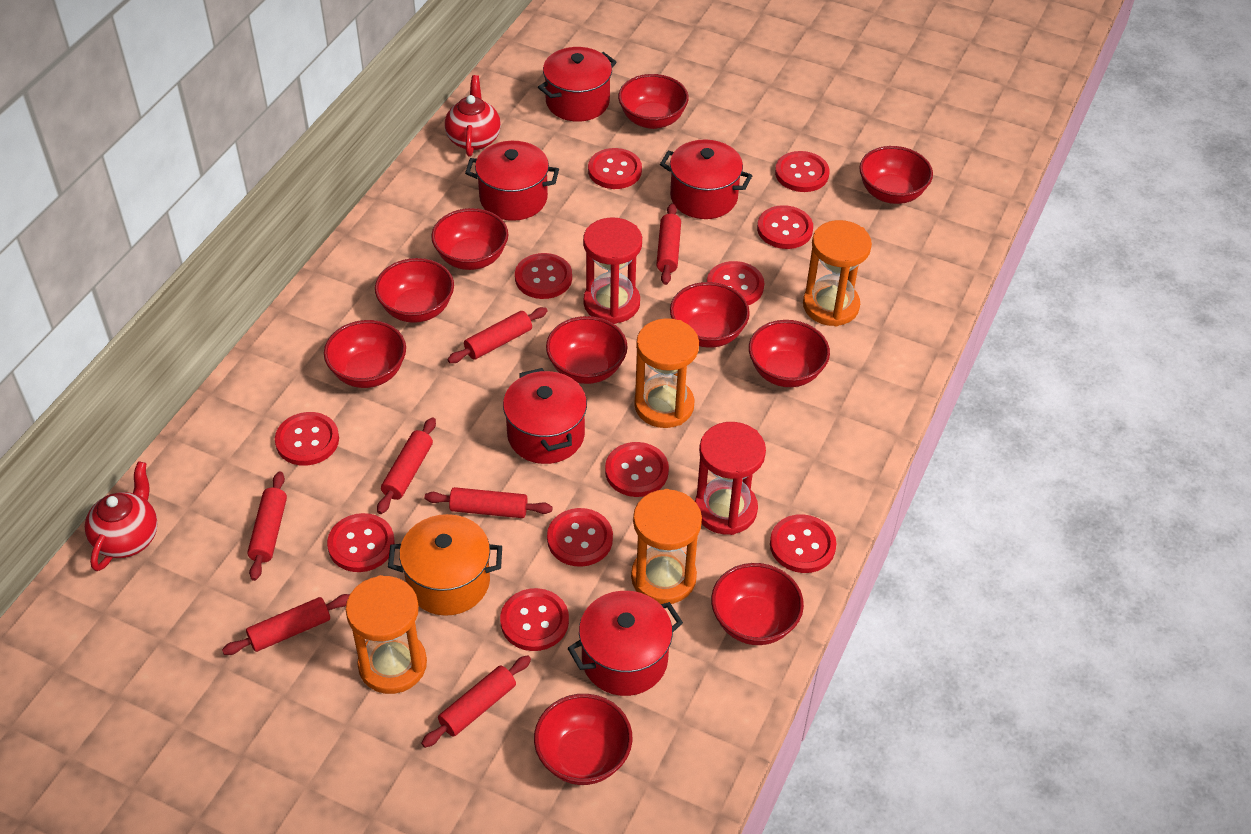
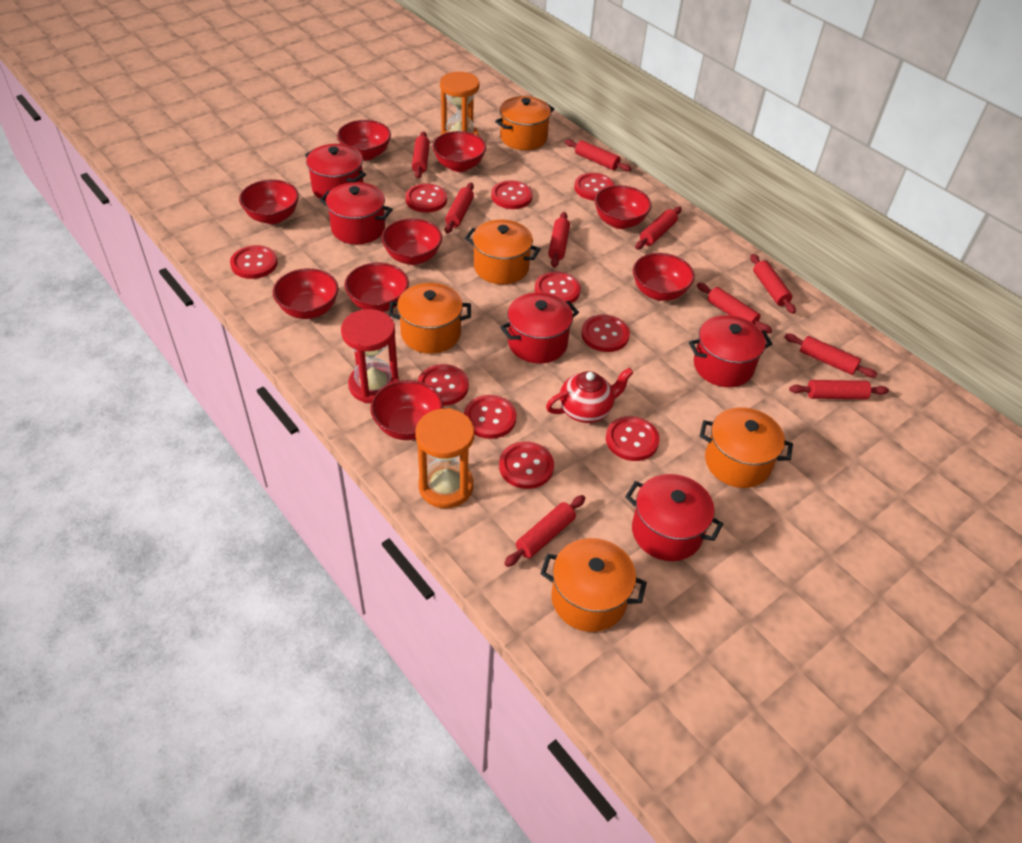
orange hourglass: 4 -> 2
orange pot: 1 -> 5
red bowl: 10 -> 9
red button: 11 -> 10
red hourglass: 2 -> 1
red rolling pin: 7 -> 10
red teapot: 2 -> 1

